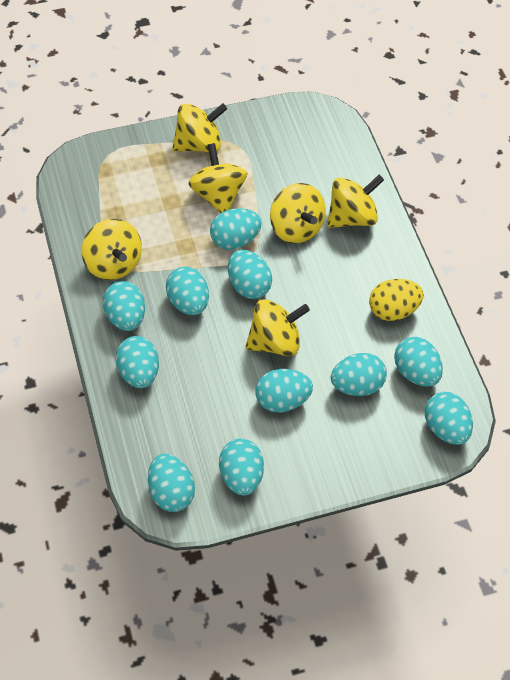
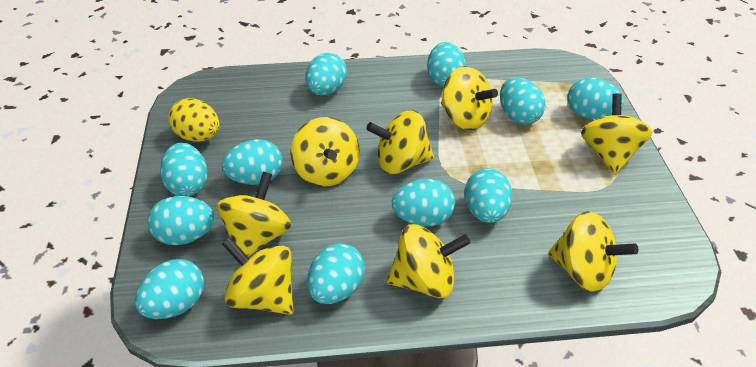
yellow spinning top: 6 -> 8

